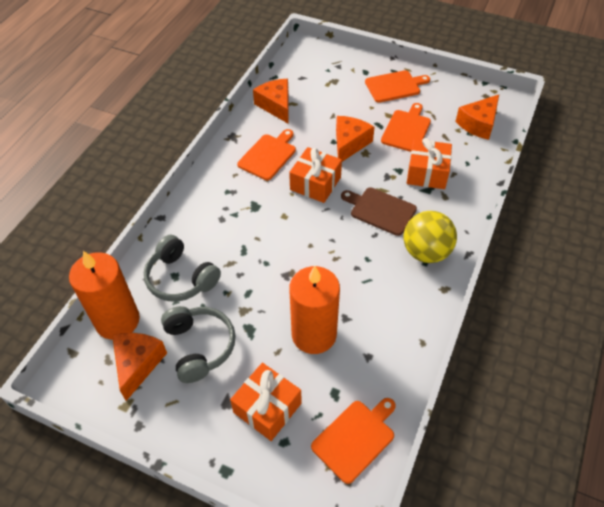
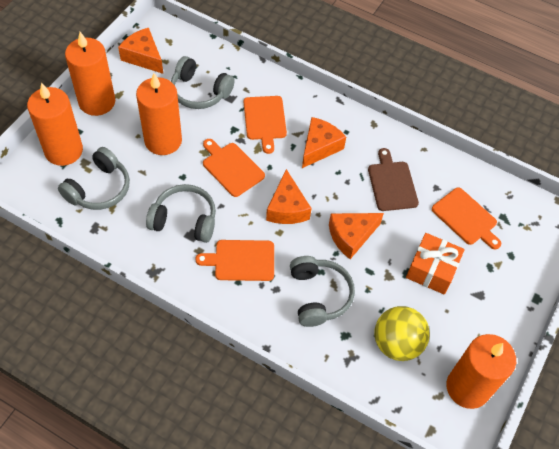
grey headphones: 2 -> 4
orange candle: 2 -> 4
orange gift: 3 -> 1

